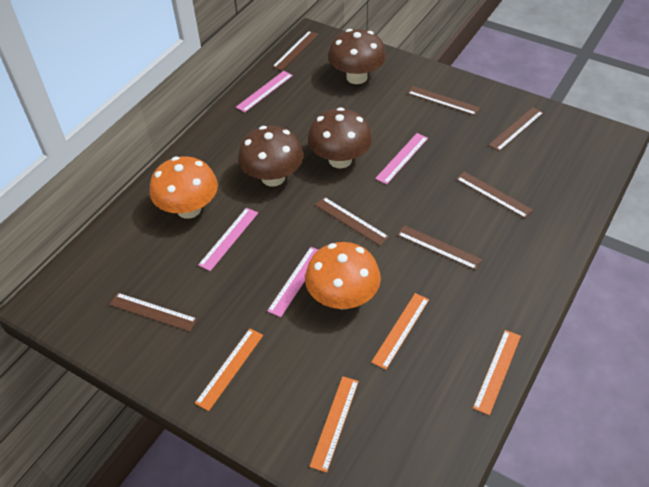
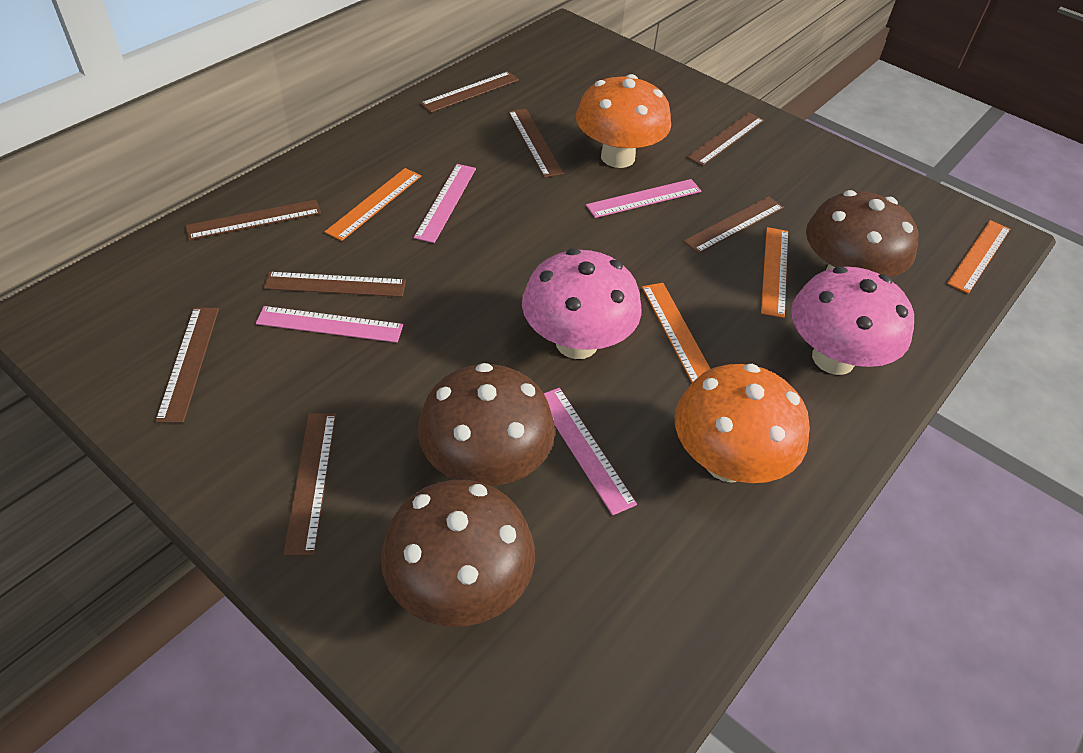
brown ruler: 7 -> 8
pink mushroom: 0 -> 2

